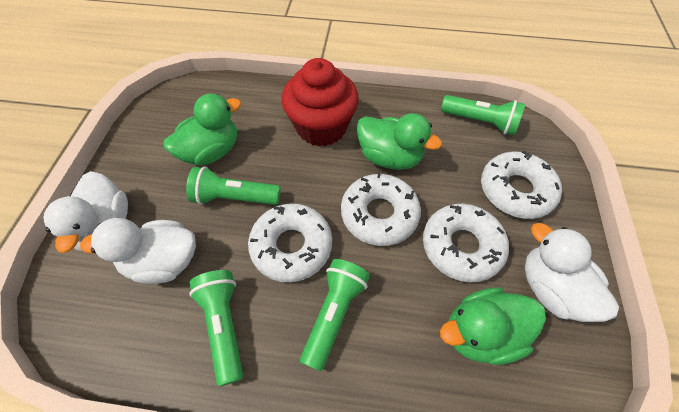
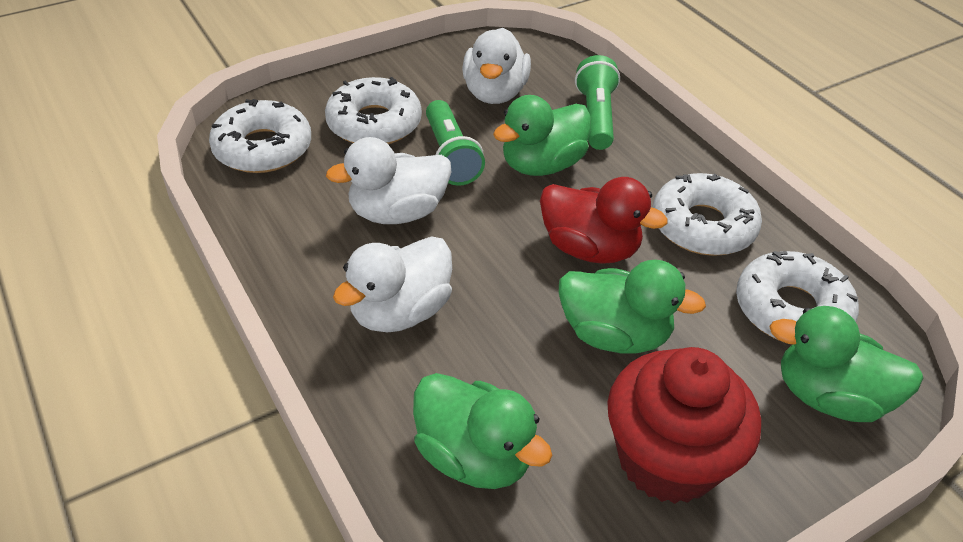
green duck: 3 -> 4
green flashlight: 4 -> 2
red duck: 0 -> 1

